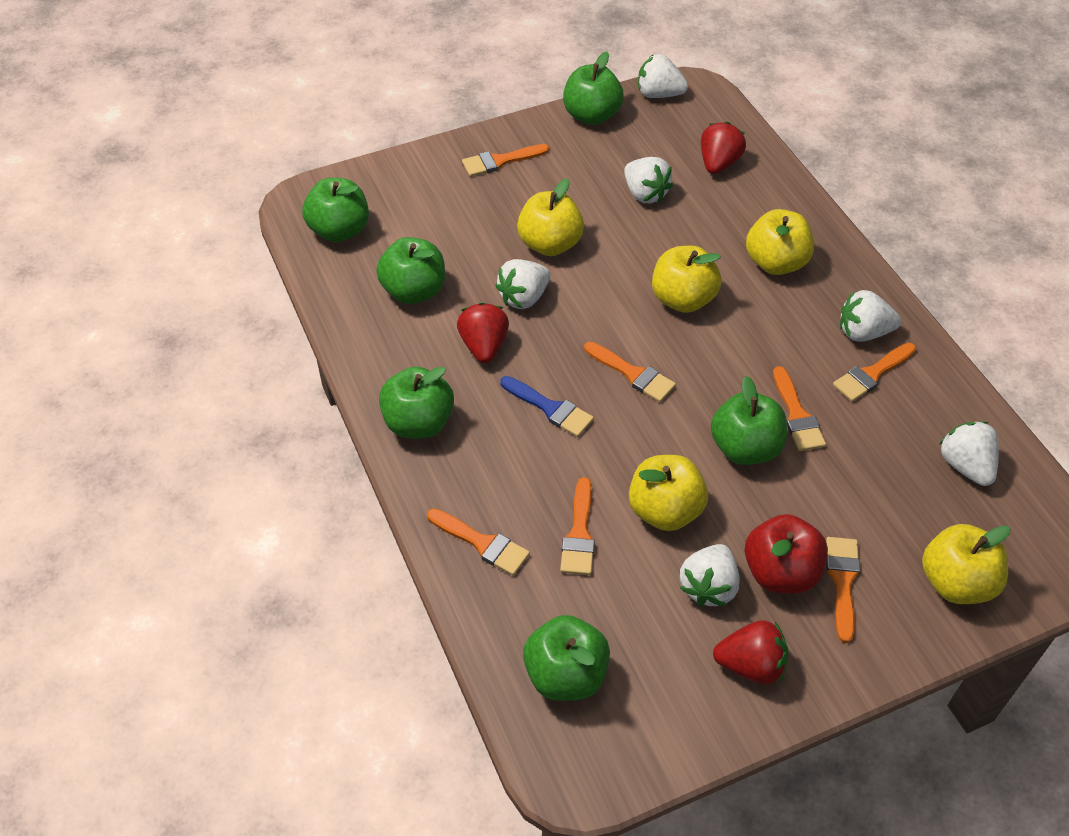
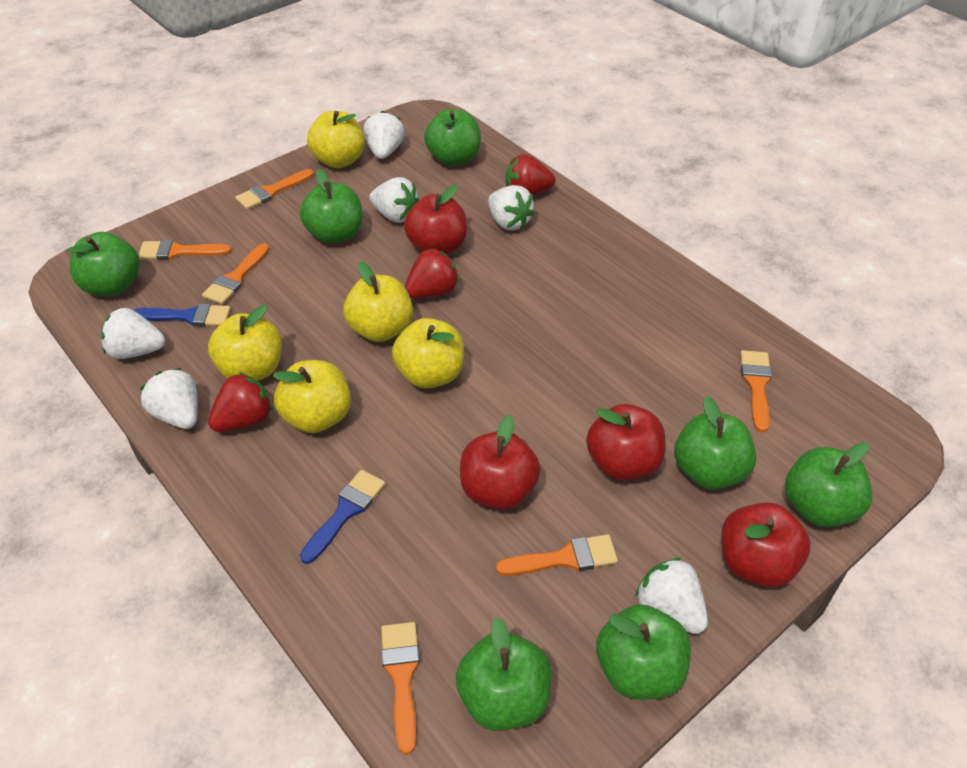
blue brush: 1 -> 2
green apple: 6 -> 7
orange brush: 7 -> 6
red apple: 1 -> 4

